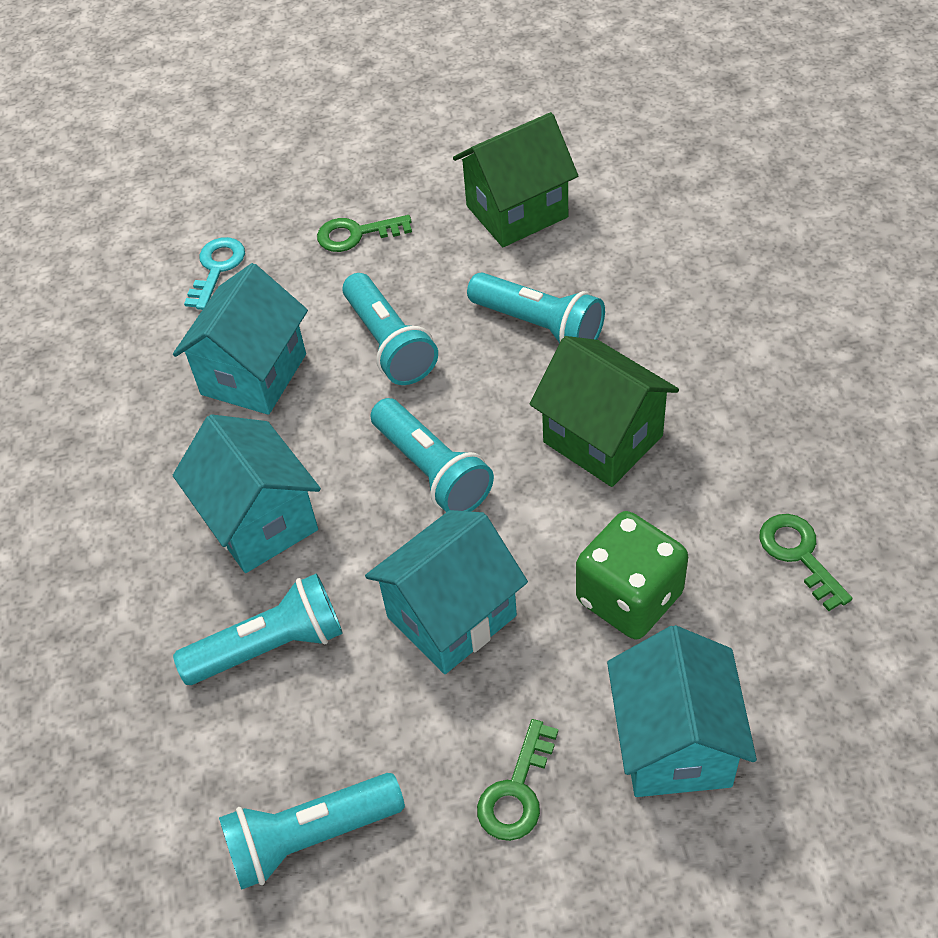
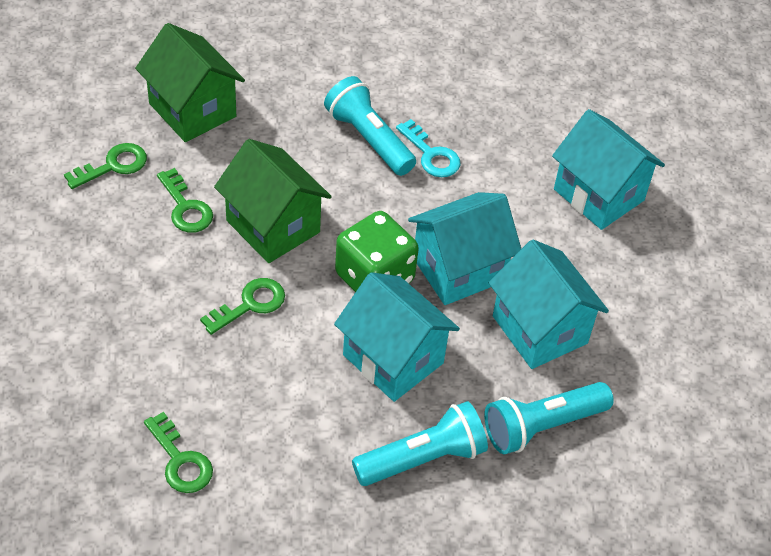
green key: 3 -> 4
turquoise flashlight: 5 -> 3

